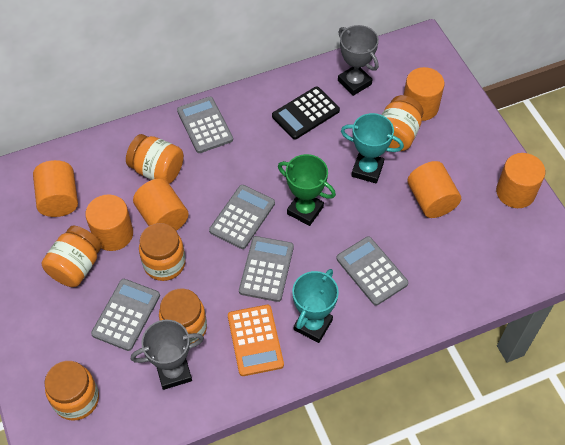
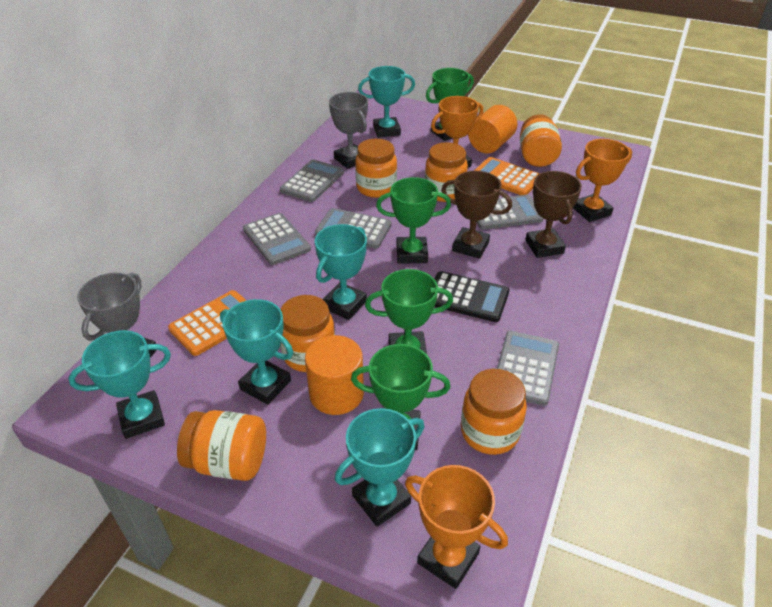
brown trophy: 0 -> 2
green trophy: 1 -> 4
orange calculator: 1 -> 2
orange cylinder: 6 -> 2
orange trophy: 0 -> 3
turquoise trophy: 2 -> 5

